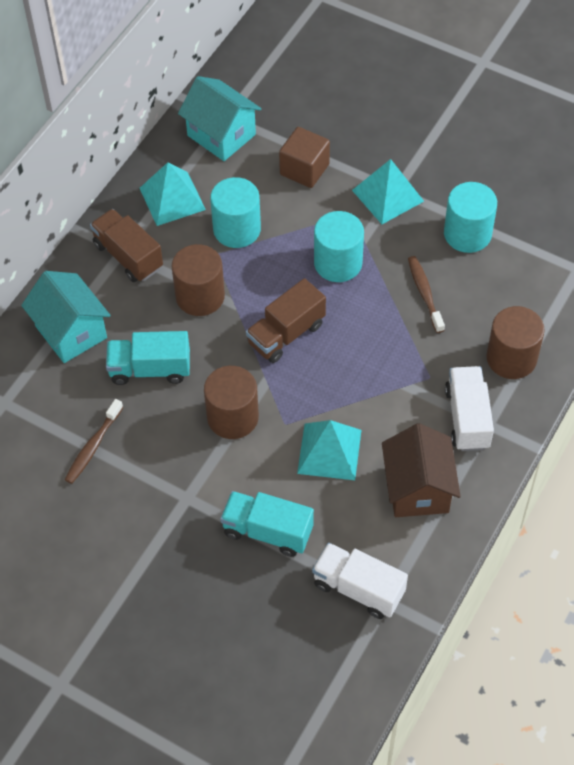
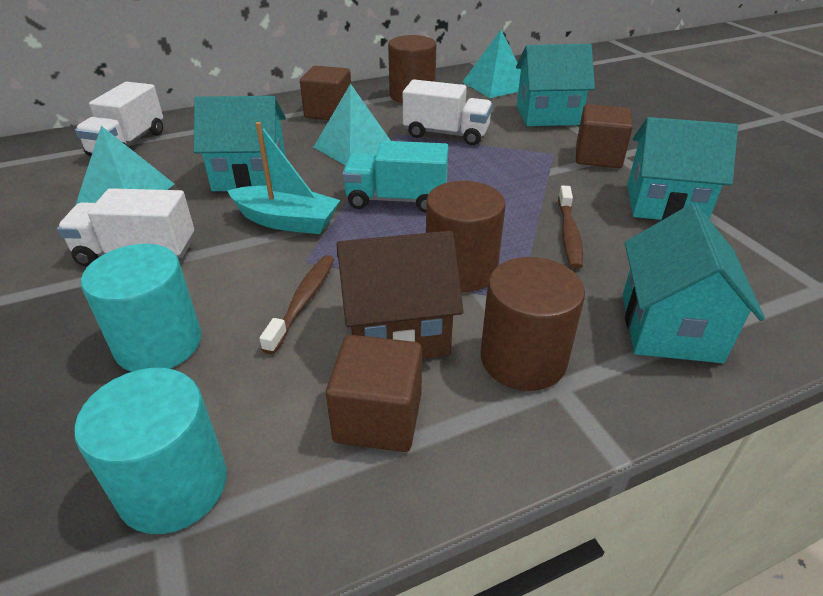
brown cube: 1 -> 3
brown truck: 2 -> 0
turquoise boat: 0 -> 1
turquoise cylinder: 3 -> 2
turquoise house: 2 -> 4
turquoise truck: 2 -> 1
white truck: 2 -> 3

